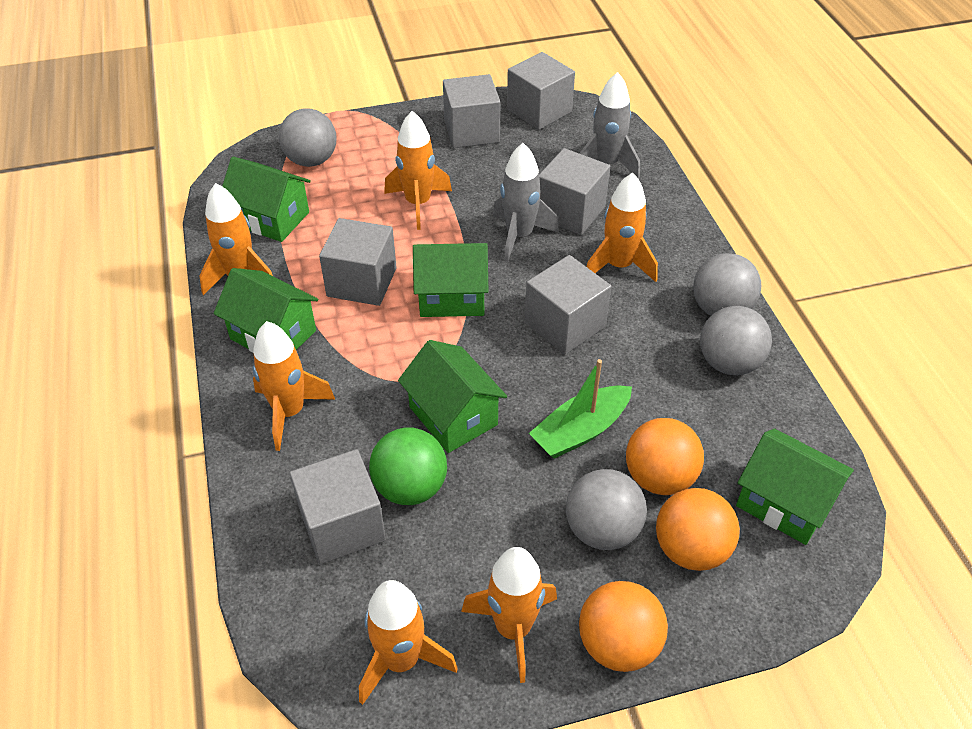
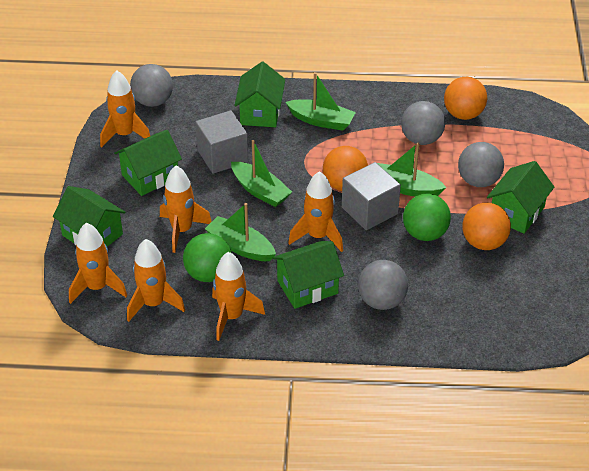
green ball: 1 -> 2
green boat: 1 -> 4
grey cube: 6 -> 2
grey rocket: 2 -> 0

